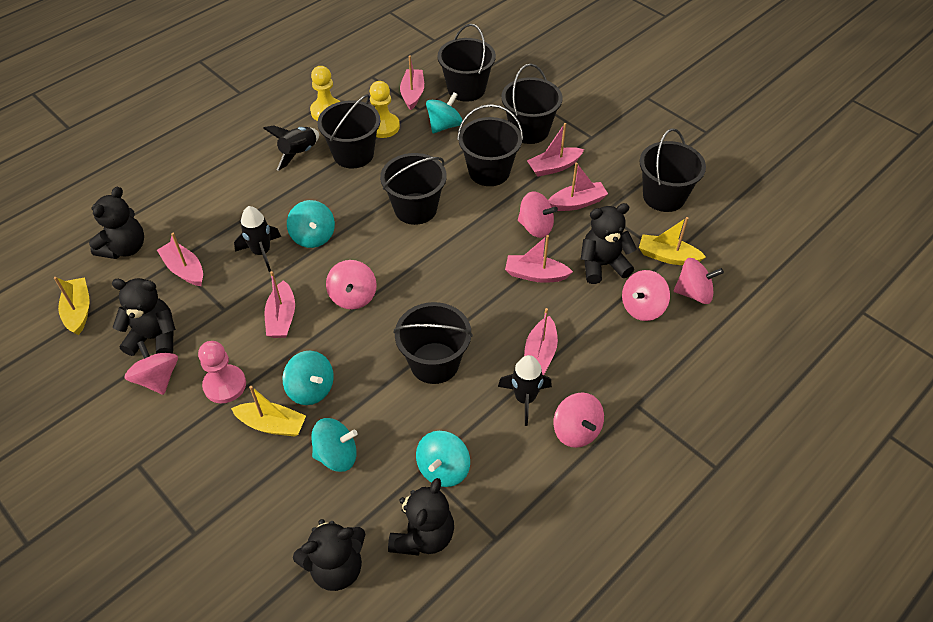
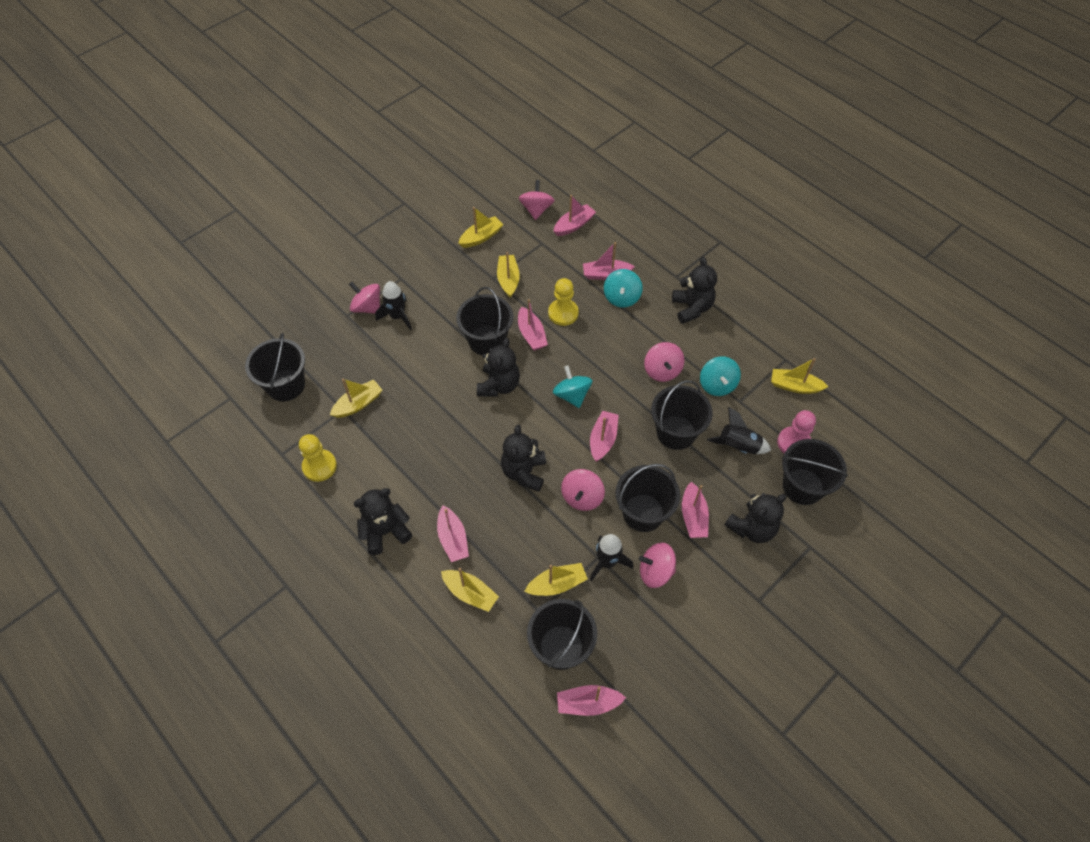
black bucket: 7 -> 6
pink spinning top: 6 -> 5
turquoise spinning top: 5 -> 3
yellow boat: 3 -> 6

